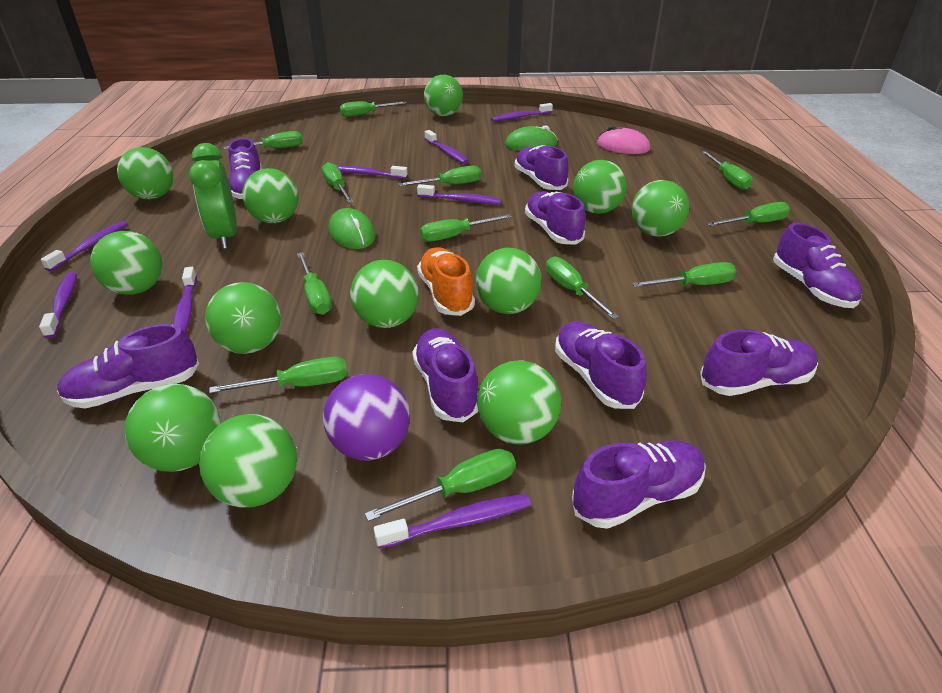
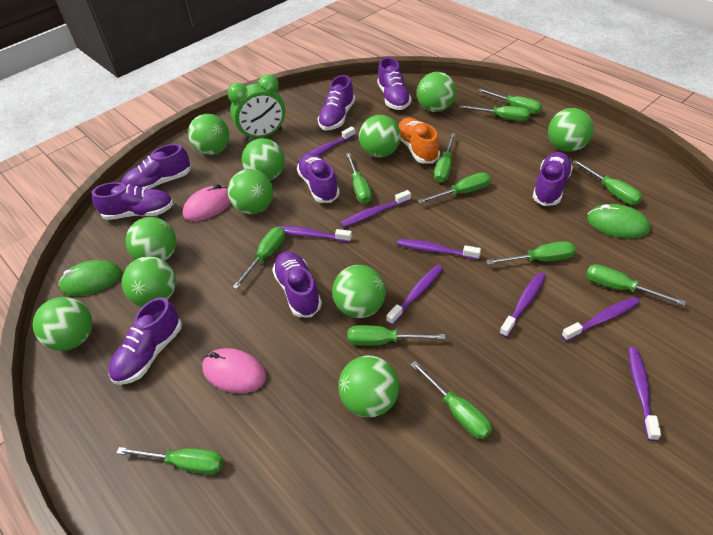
green ball: 12 -> 11
pink mouse: 1 -> 2
purple ball: 1 -> 0
purple shoe: 9 -> 8

